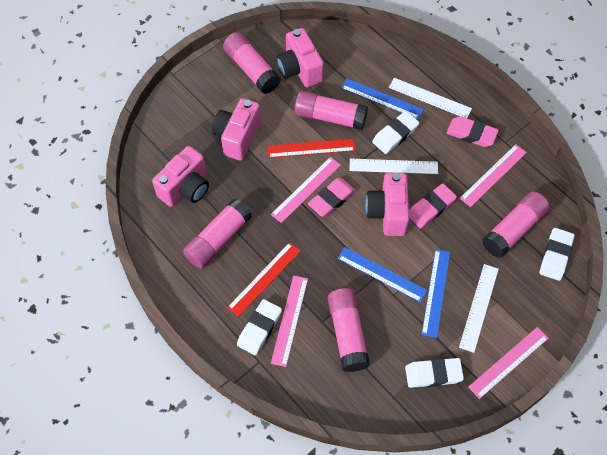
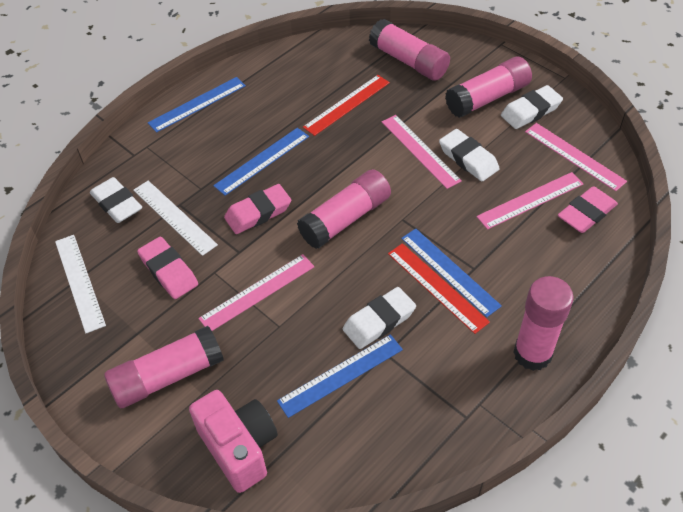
blue ruler: 3 -> 4
pink camera: 4 -> 1
white ruler: 3 -> 2

